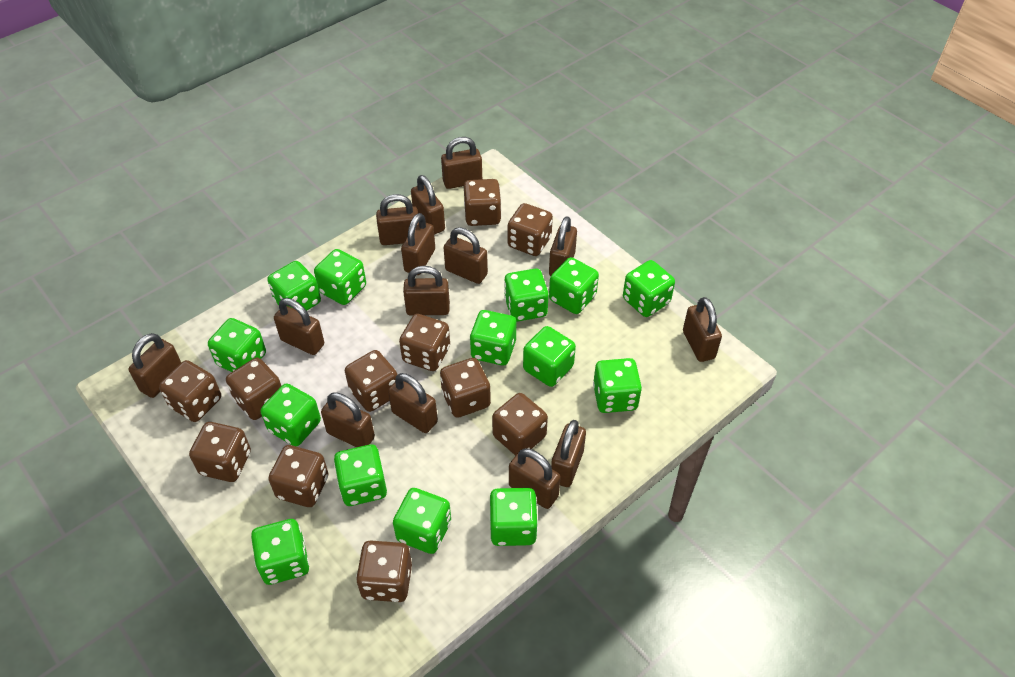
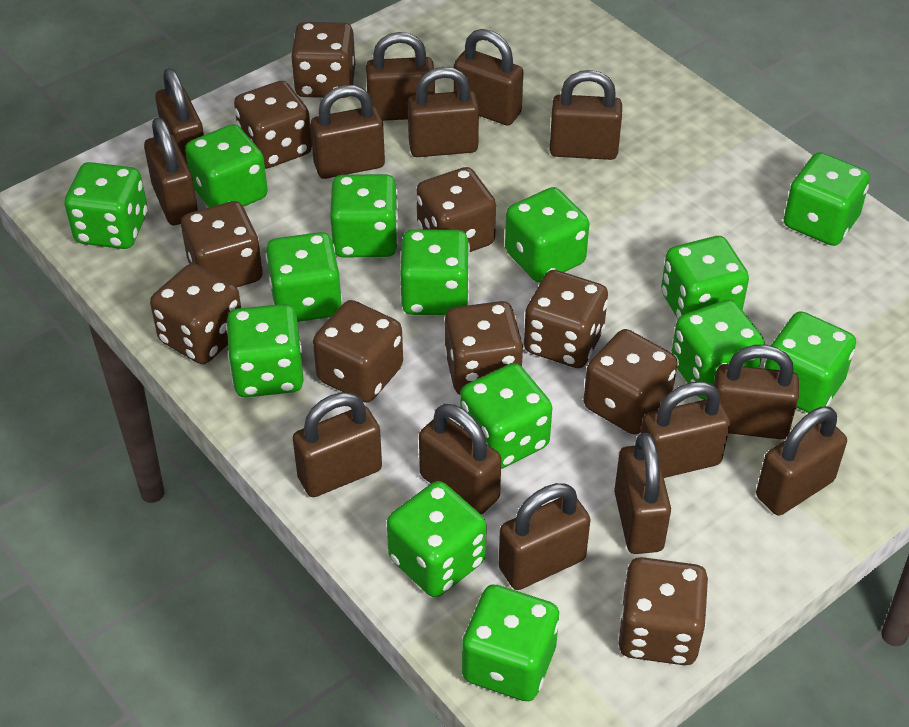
brown dice: 11 -> 10

